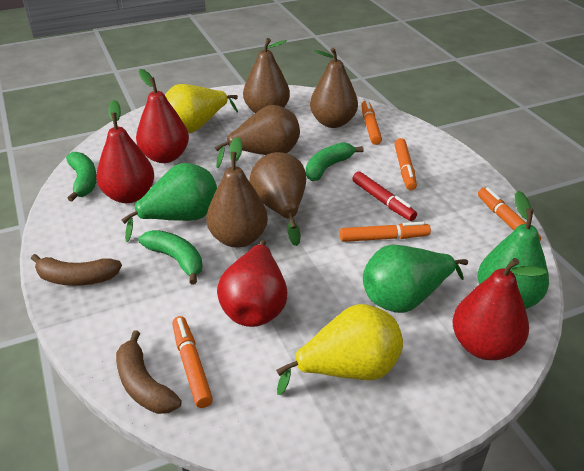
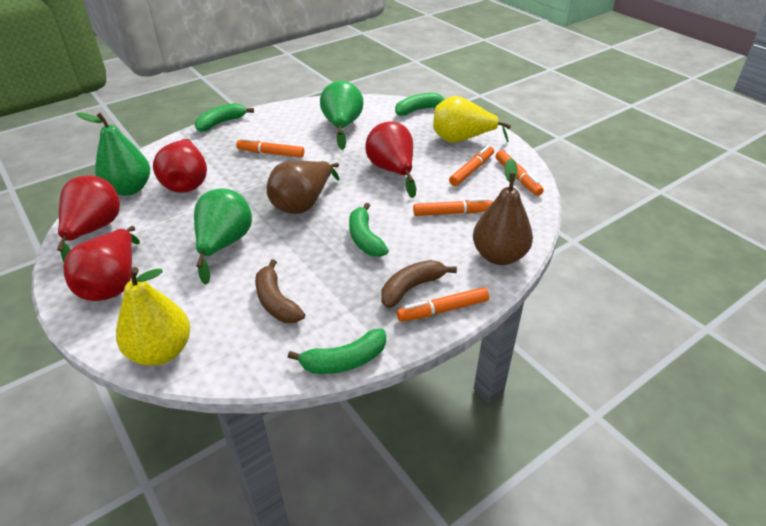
brown pear: 5 -> 2
green banana: 3 -> 4
red marker: 1 -> 0

